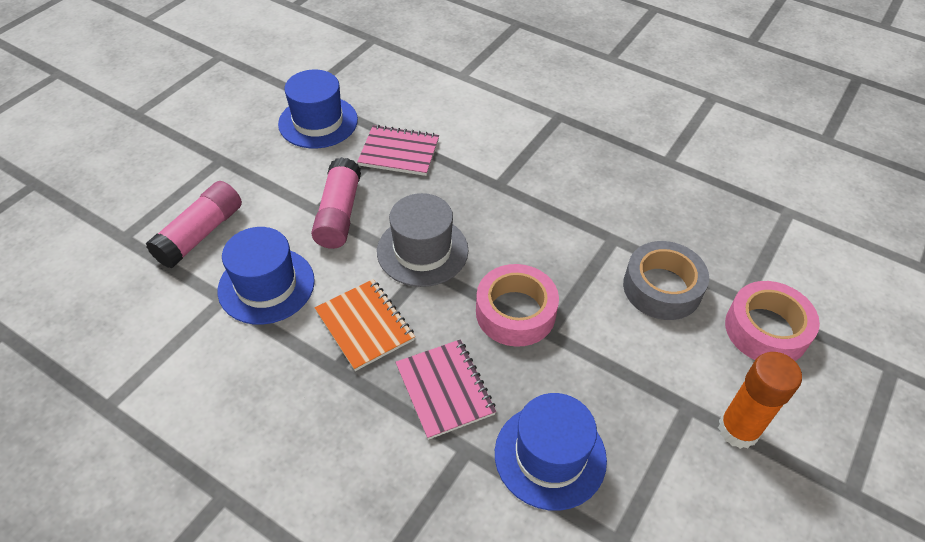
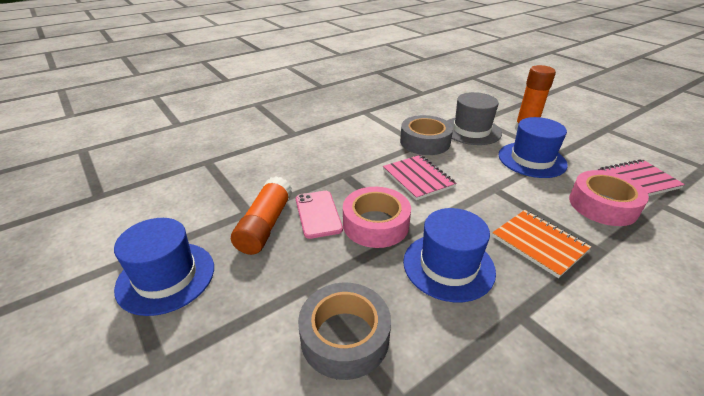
grey tape: 1 -> 2
orange glue stick: 1 -> 2
pink glue stick: 2 -> 0
pink phone: 0 -> 1

